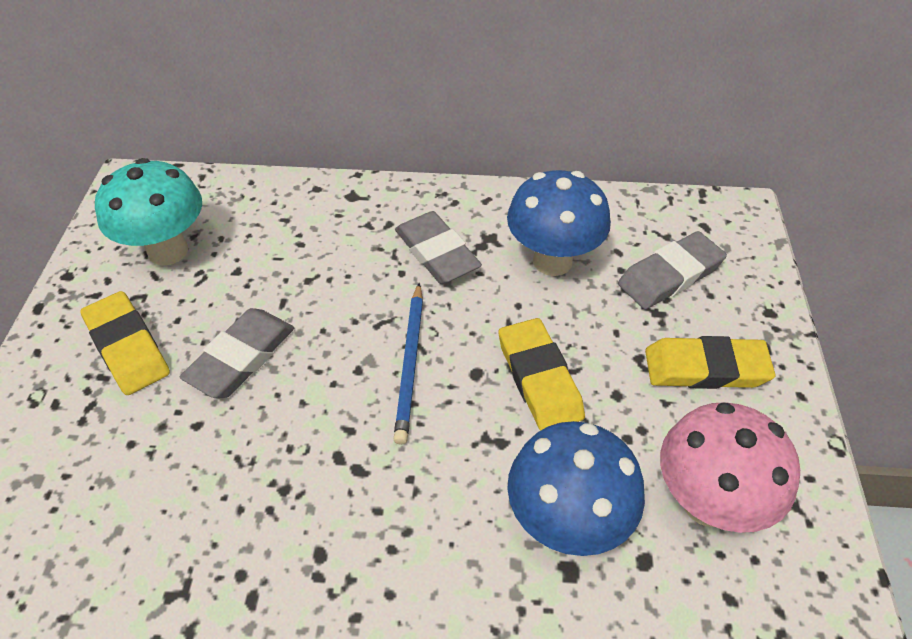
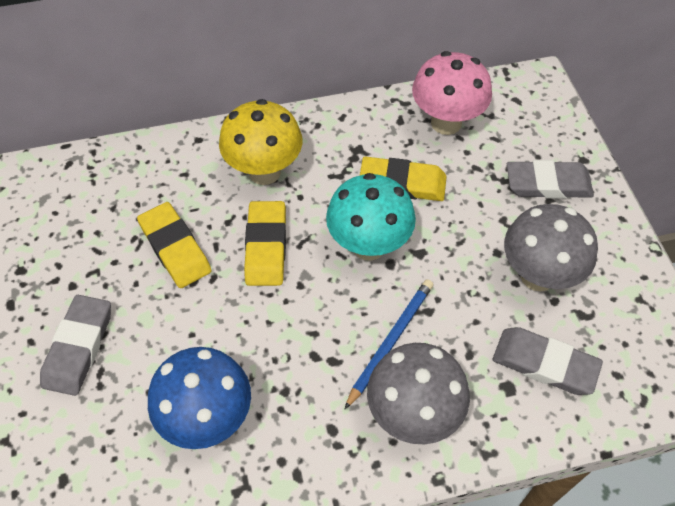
blue mushroom: 2 -> 1
grey mushroom: 0 -> 2
yellow mushroom: 0 -> 1

